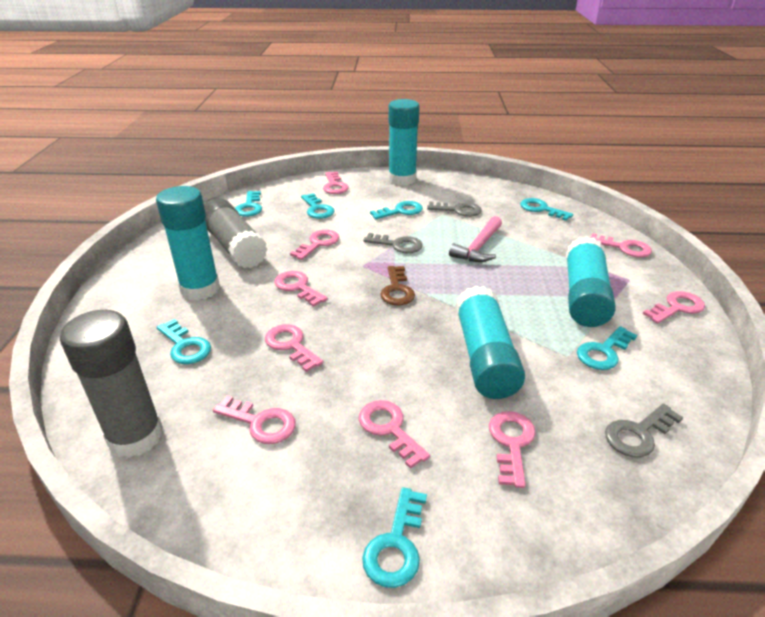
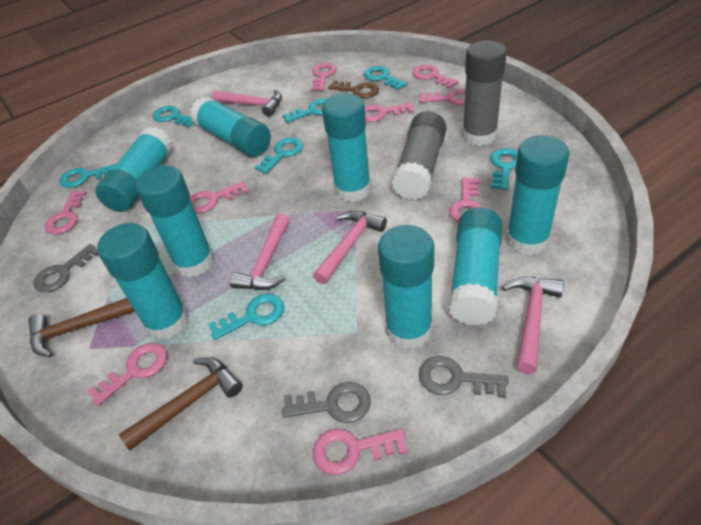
brown hammer: 0 -> 2
pink hammer: 1 -> 4
turquoise glue stick: 4 -> 8

